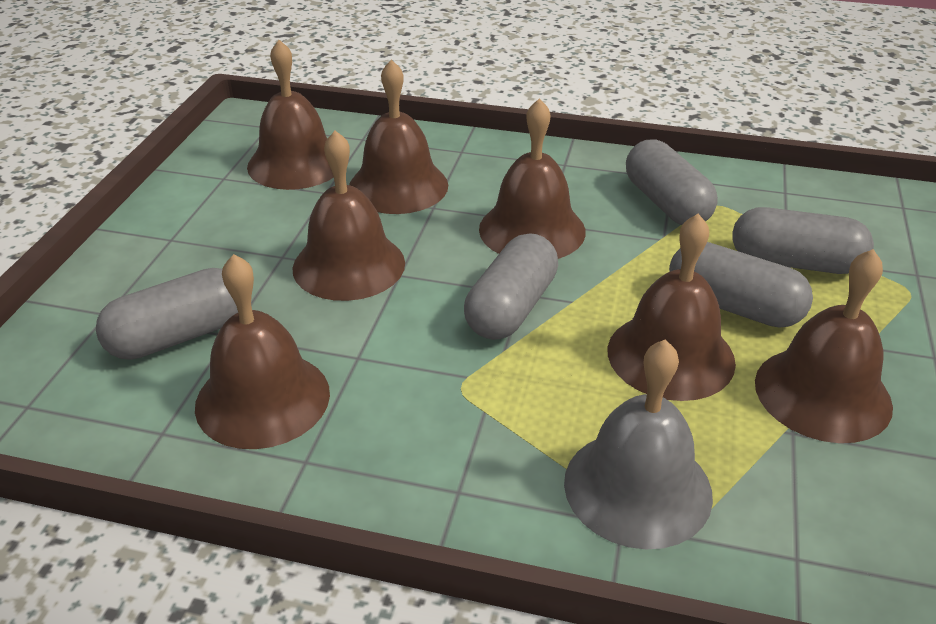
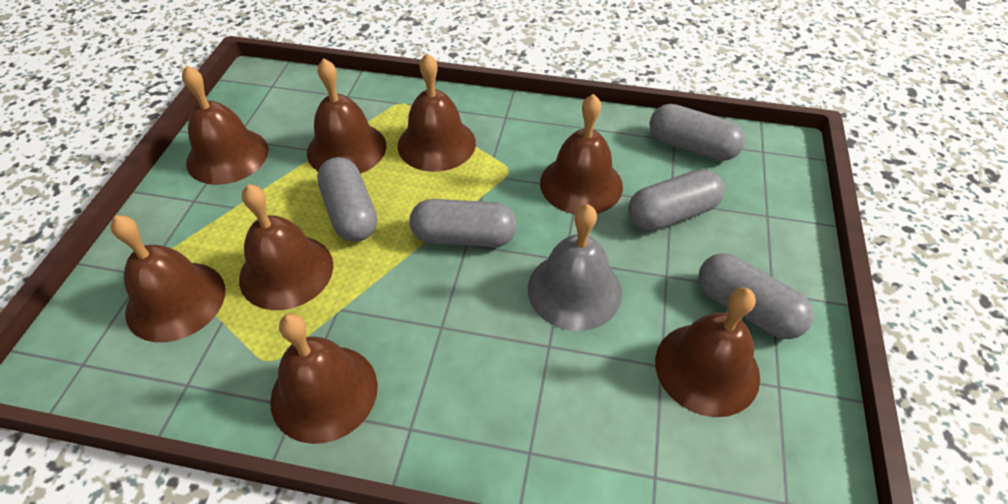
brown bell: 7 -> 8

